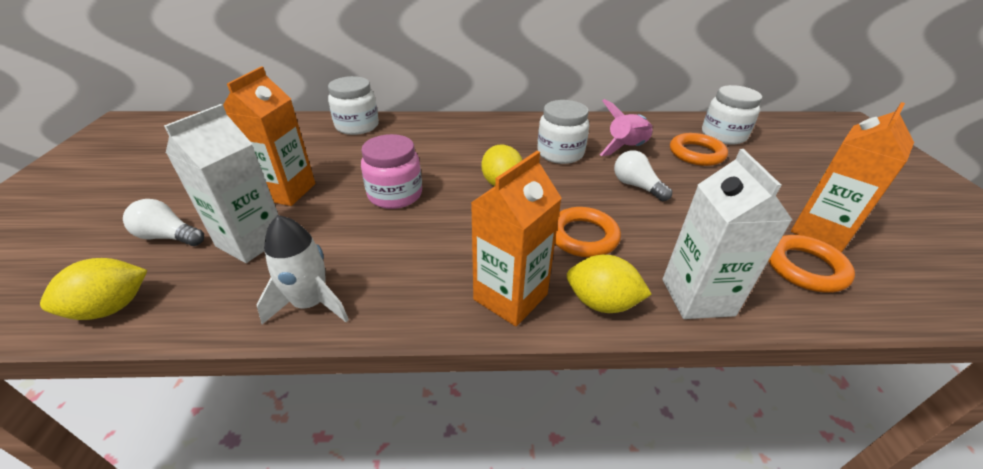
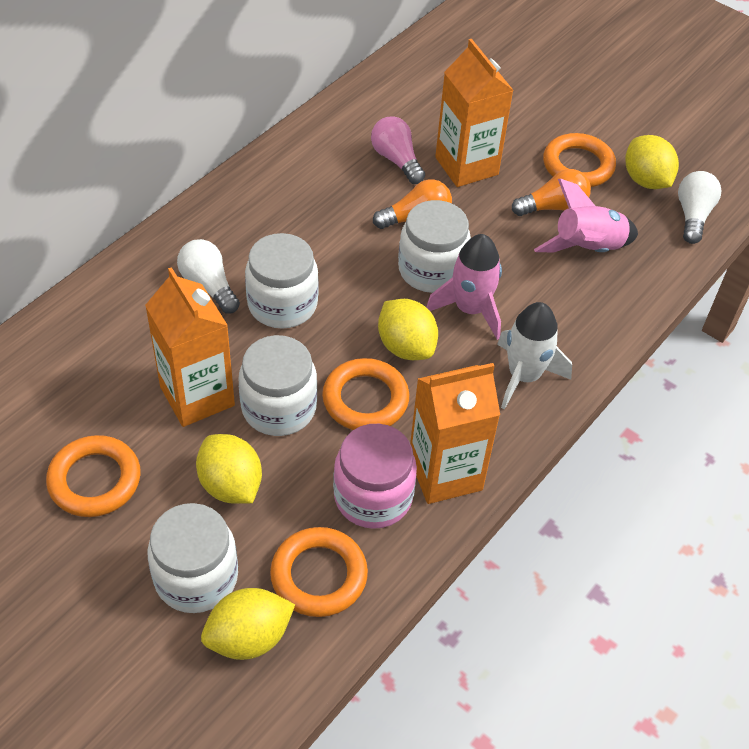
orange light bulb: 0 -> 2
orange ring: 3 -> 4
pink light bulb: 0 -> 1
pink rocket: 1 -> 2
white carton: 2 -> 0
white jar: 3 -> 4
yellow lemon: 3 -> 4

